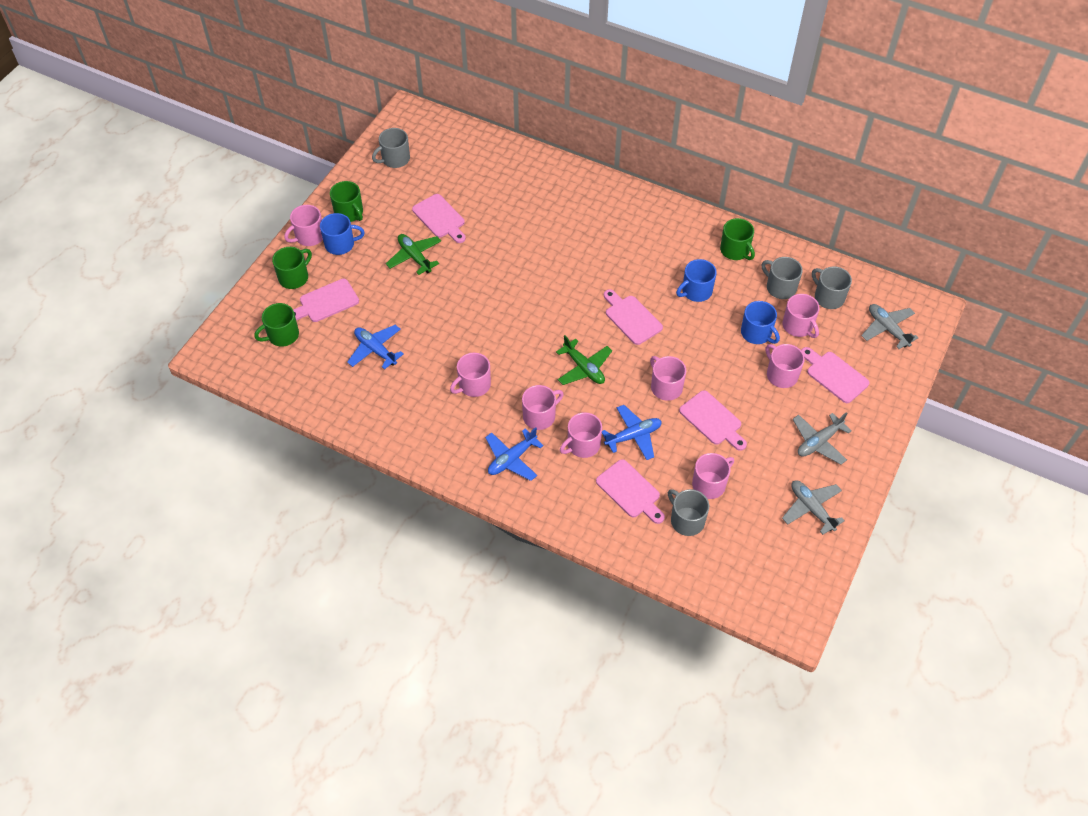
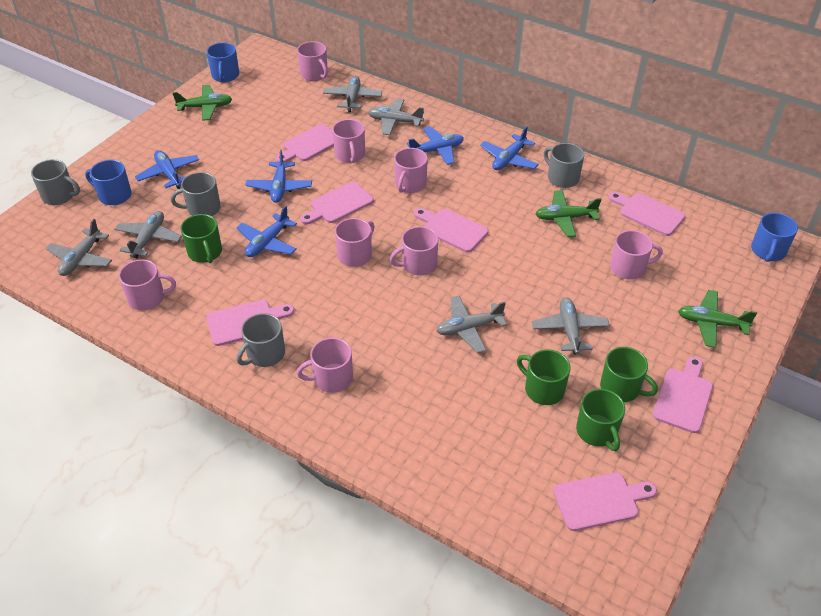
blue plane: 3 -> 5
green plane: 2 -> 3
grey plane: 3 -> 6
pink cutting board: 6 -> 7

